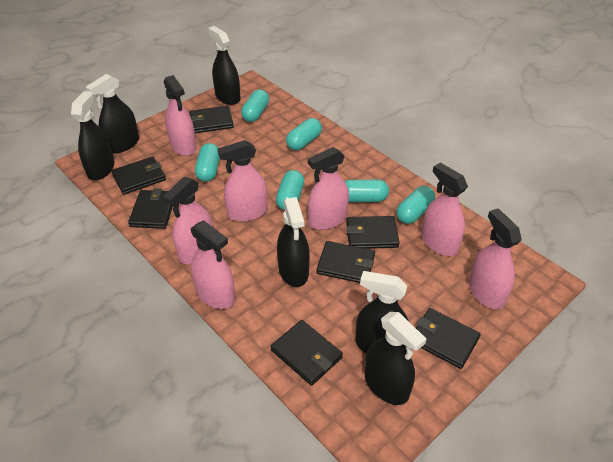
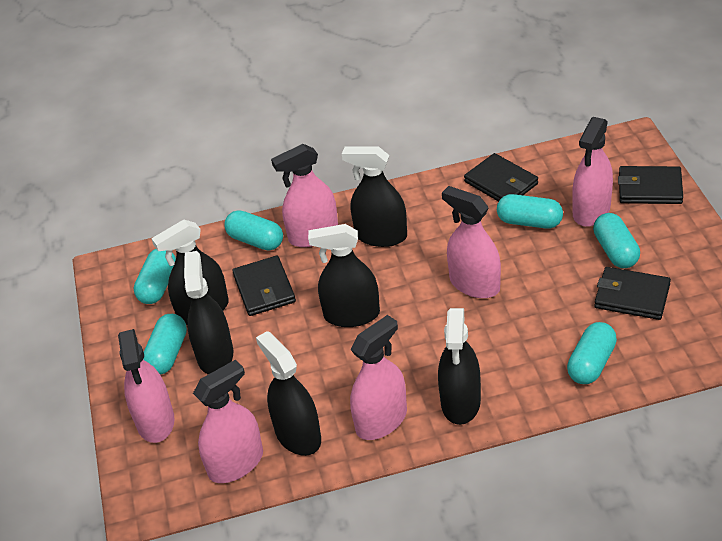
black wallet: 7 -> 4
pink spray bottle: 7 -> 6

